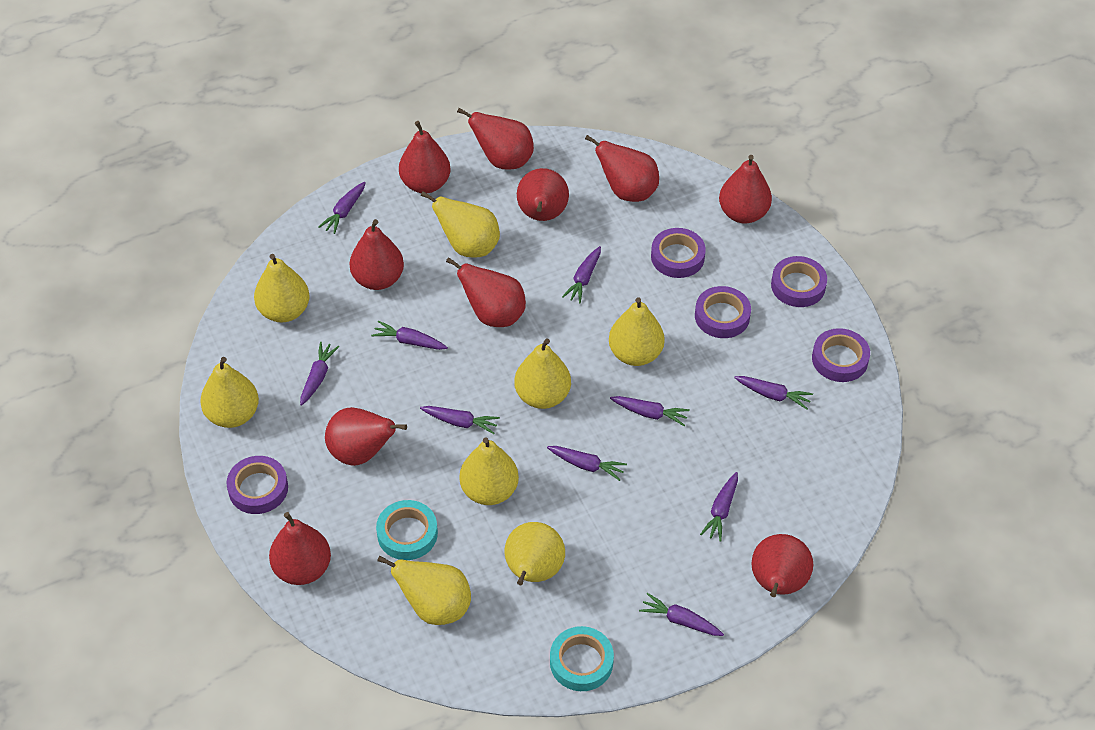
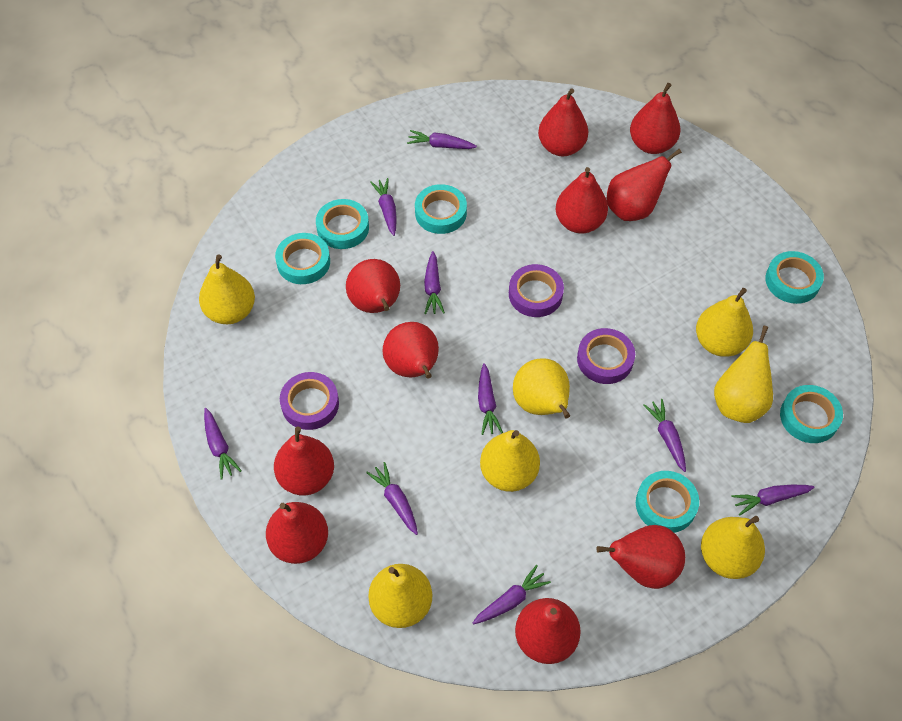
purple carrot: 10 -> 9
purple tape: 5 -> 3
turquoise tape: 2 -> 6
yellow pear: 8 -> 7

